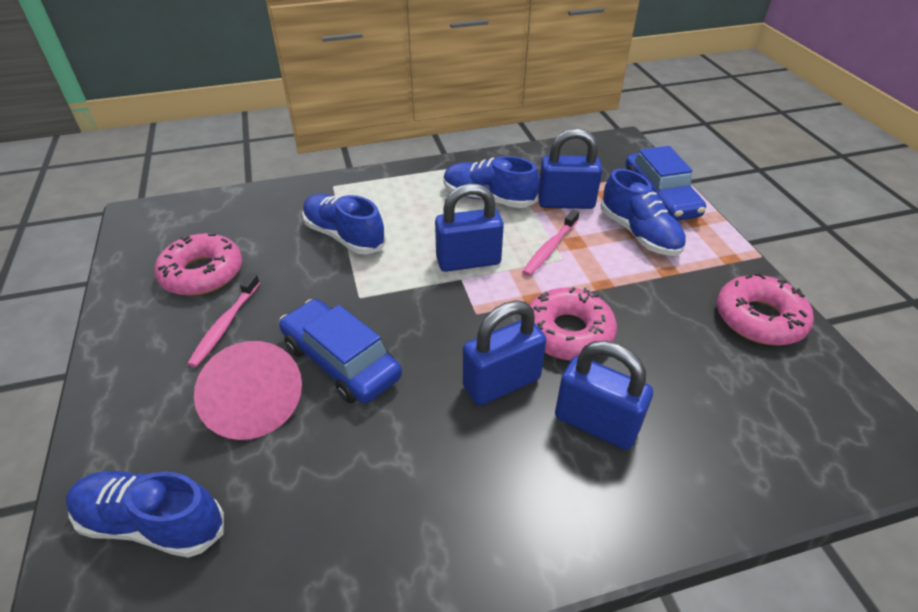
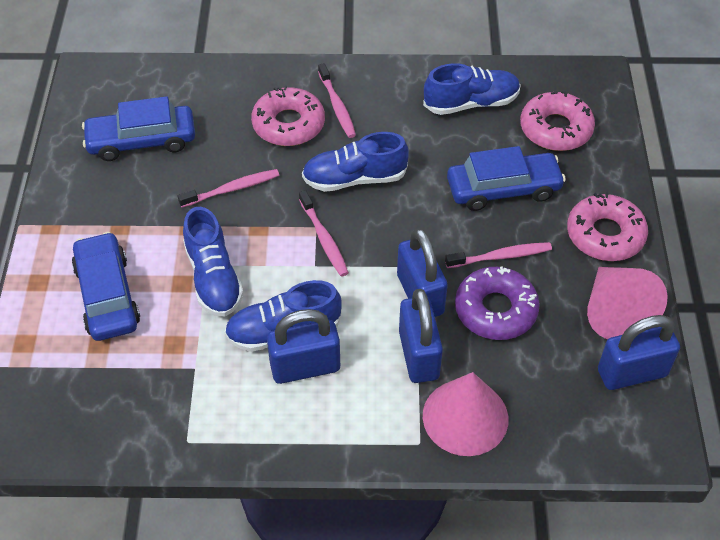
blue car: 2 -> 3
pink cone: 1 -> 2
pink toothbrush: 2 -> 4
purple donut: 0 -> 1

